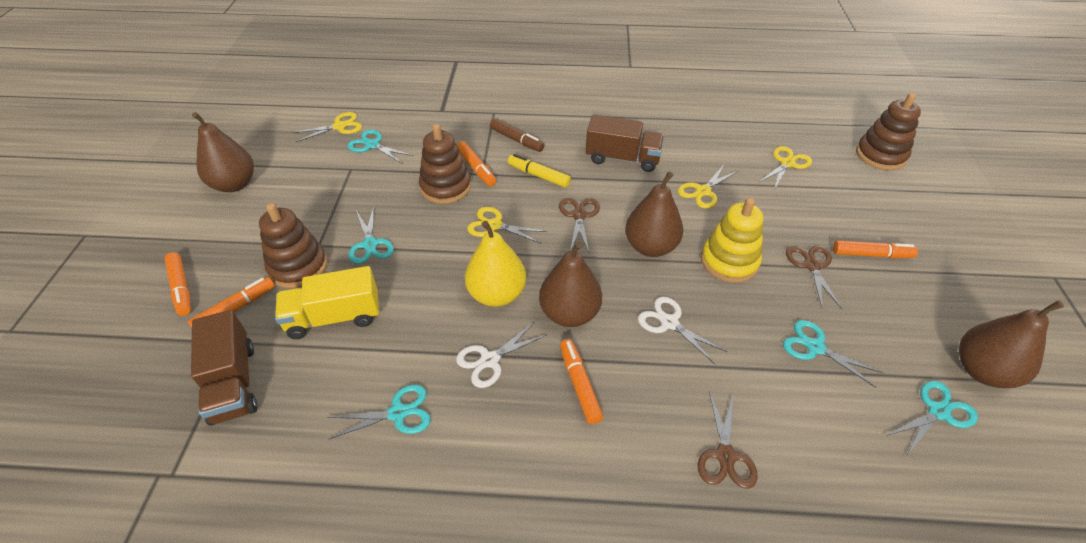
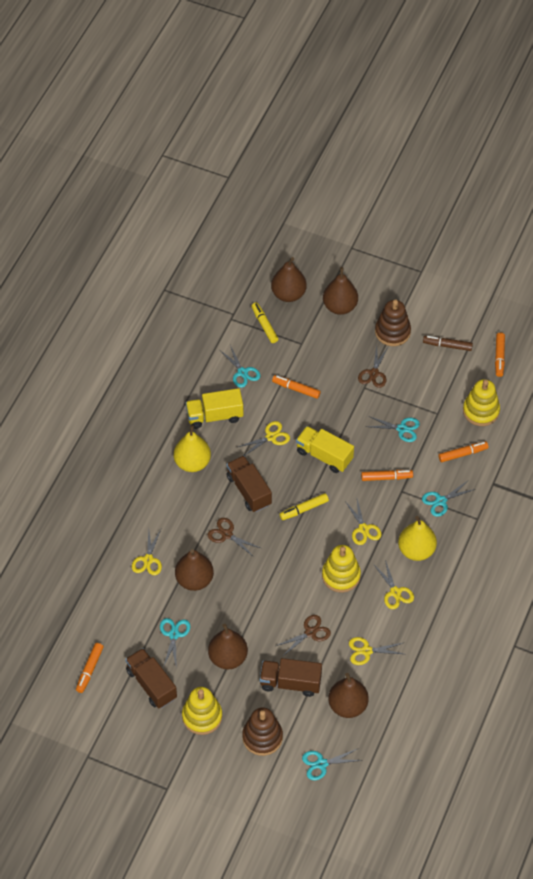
brown pear: 4 -> 5
brown stacking toy: 3 -> 2
brown truck: 2 -> 3
white scissors: 2 -> 0
yellow marker: 1 -> 2
yellow pear: 1 -> 2
yellow scissors: 4 -> 5
yellow stacking toy: 1 -> 3
yellow truck: 1 -> 2

